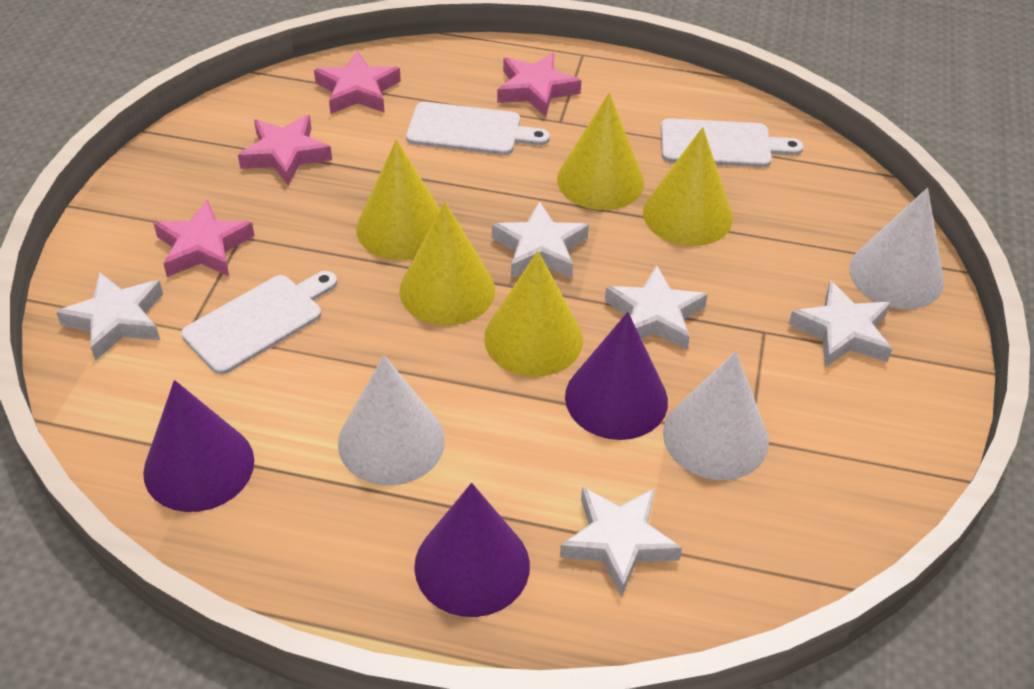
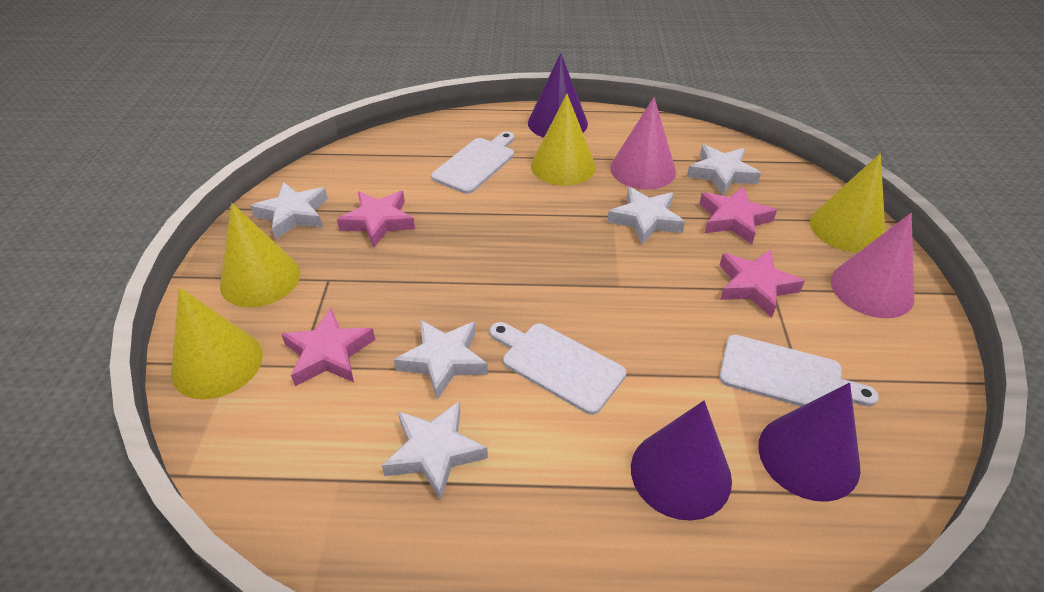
pink cone: 0 -> 2
white cone: 3 -> 0
yellow cone: 5 -> 4

